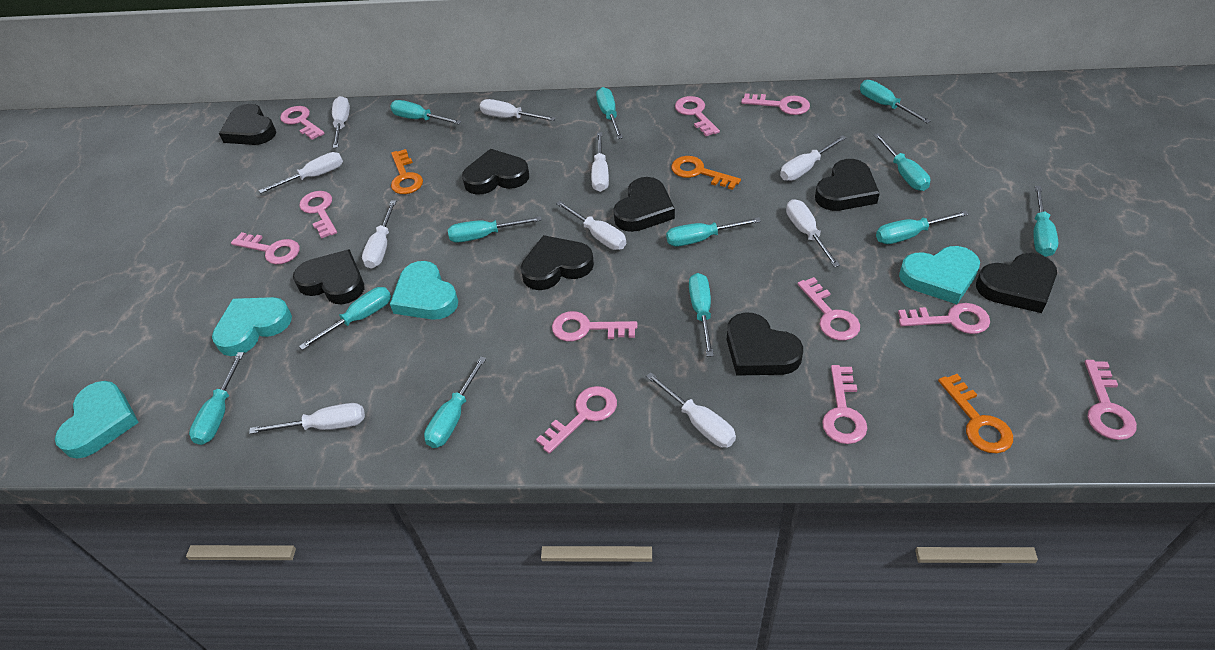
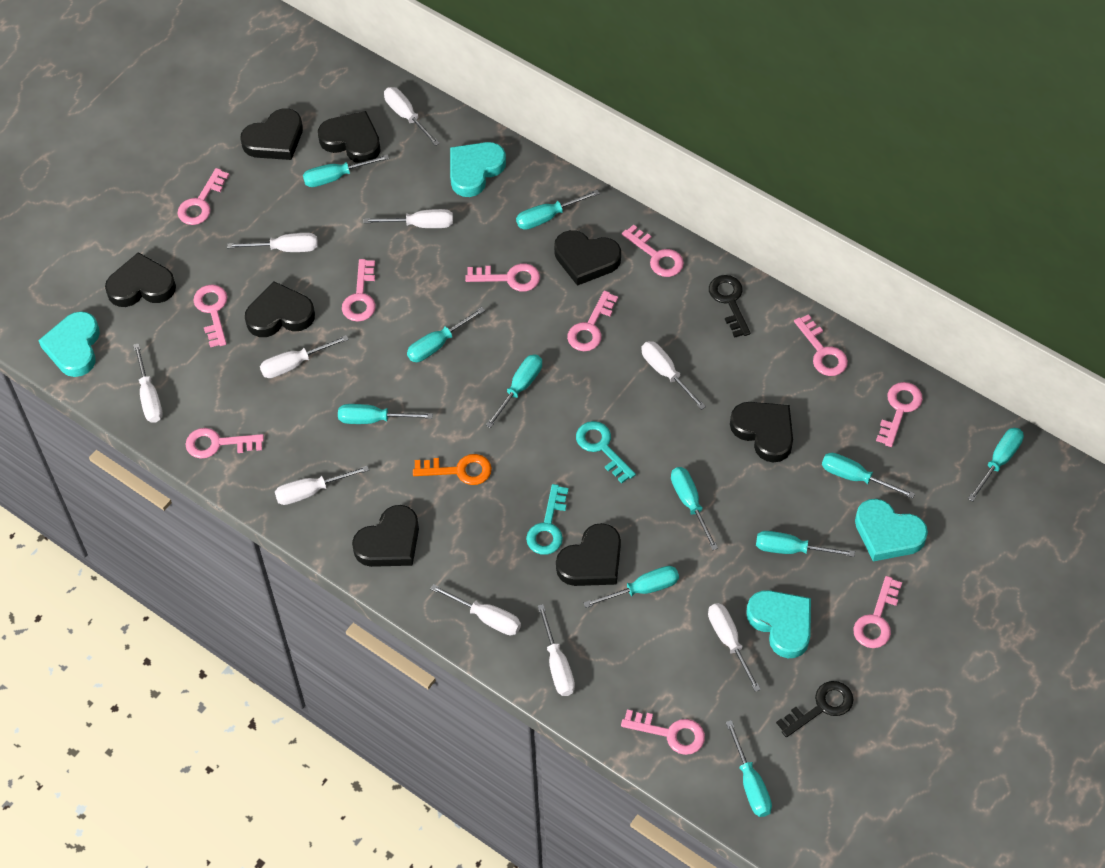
black key: 0 -> 2
orange key: 3 -> 1
turquoise key: 0 -> 2
turquoise screwdriver: 12 -> 11

